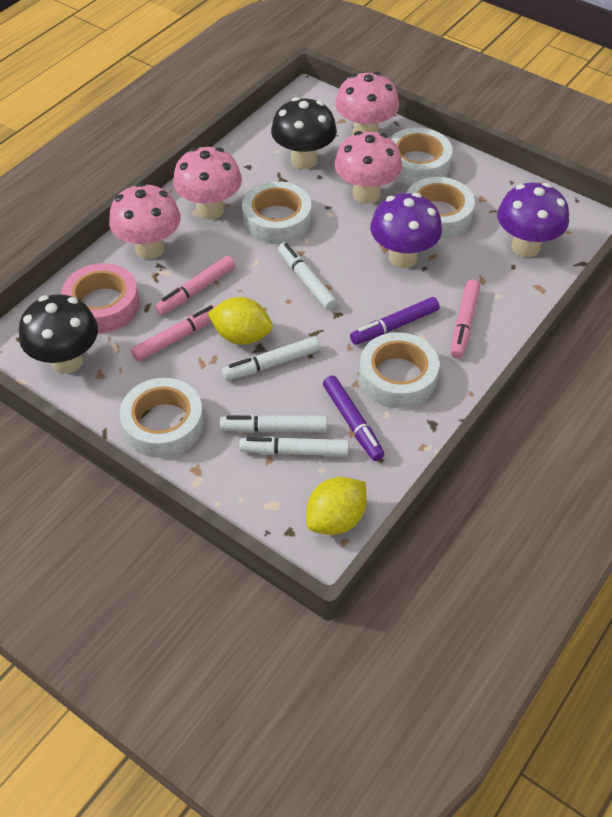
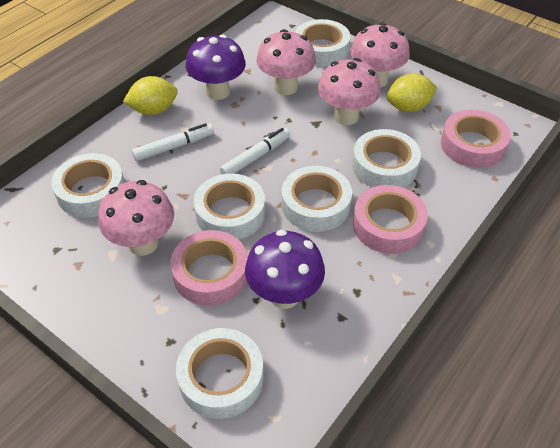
black mushroom: 2 -> 0
pink marker: 3 -> 0
pink tape: 1 -> 3
purple marker: 2 -> 0
white marker: 4 -> 2
white tape: 5 -> 6

